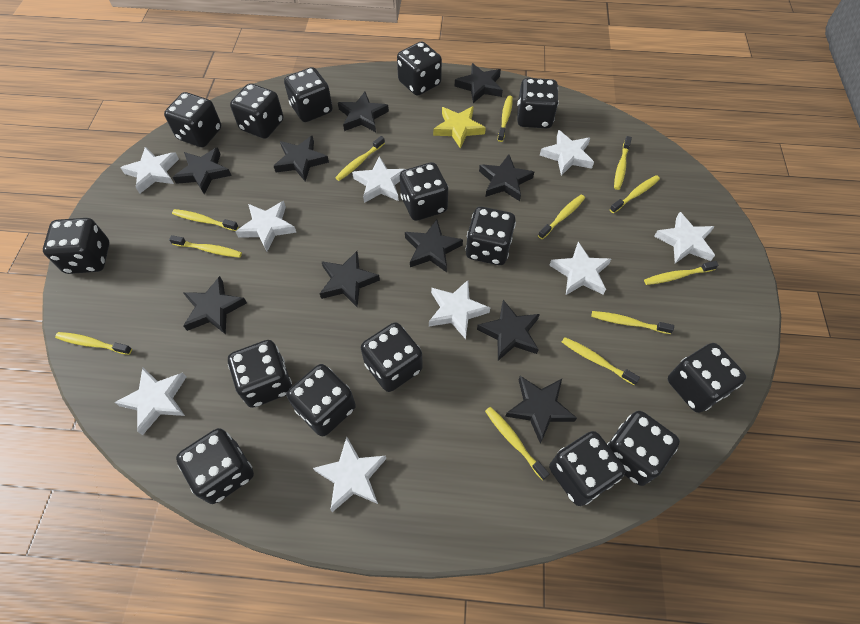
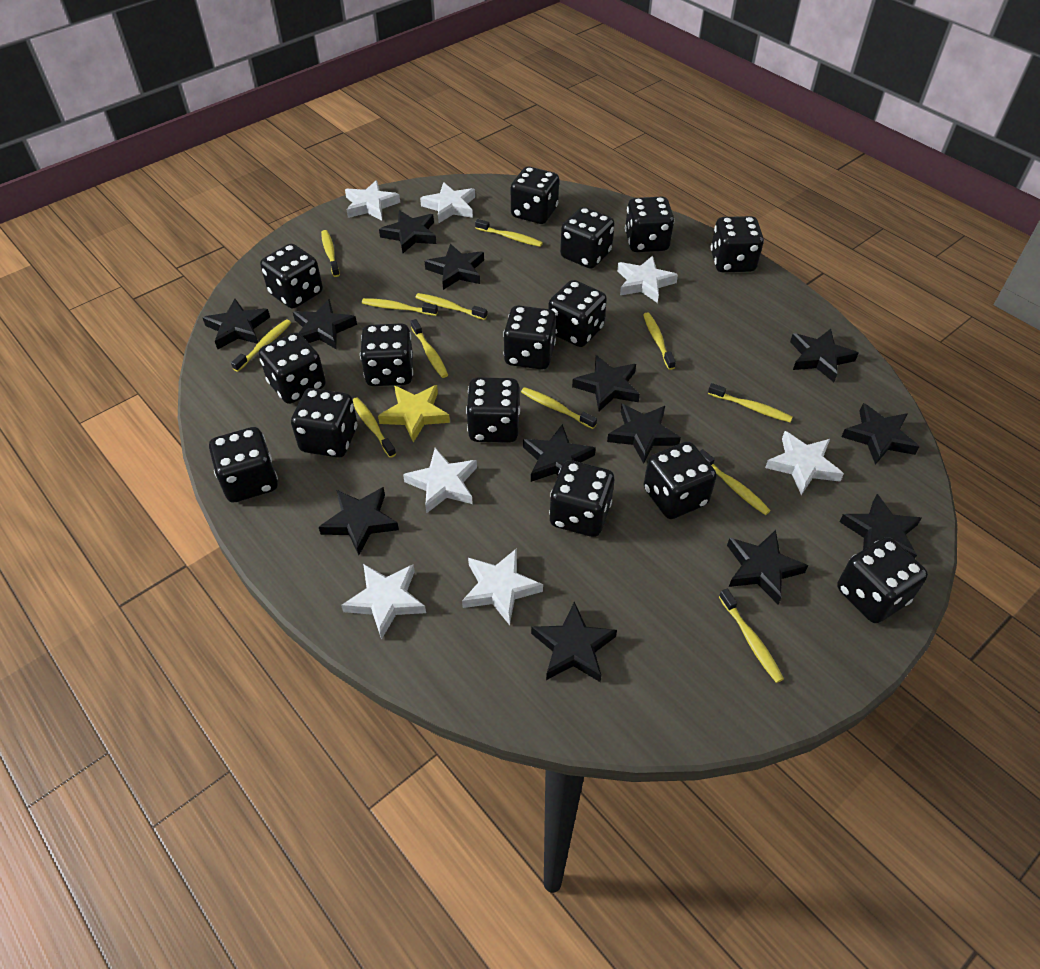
black star: 10 -> 13
white star: 9 -> 7

